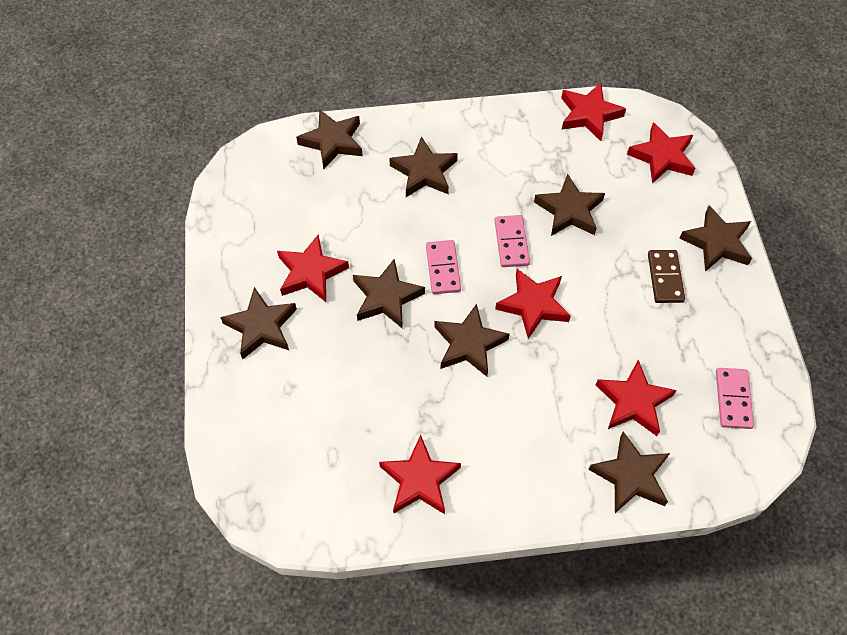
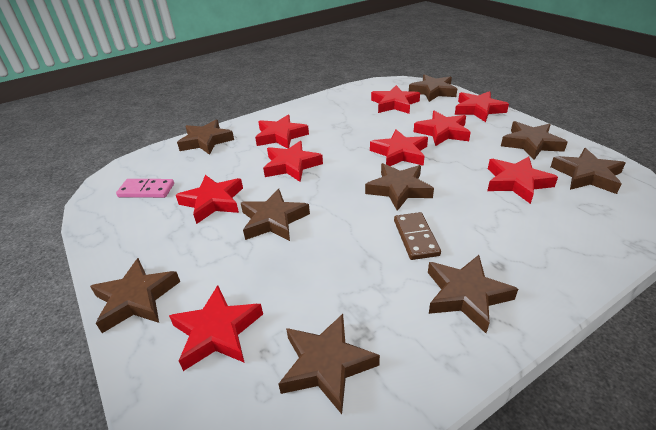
brown star: 8 -> 9
pink domino: 3 -> 1
red star: 6 -> 9

